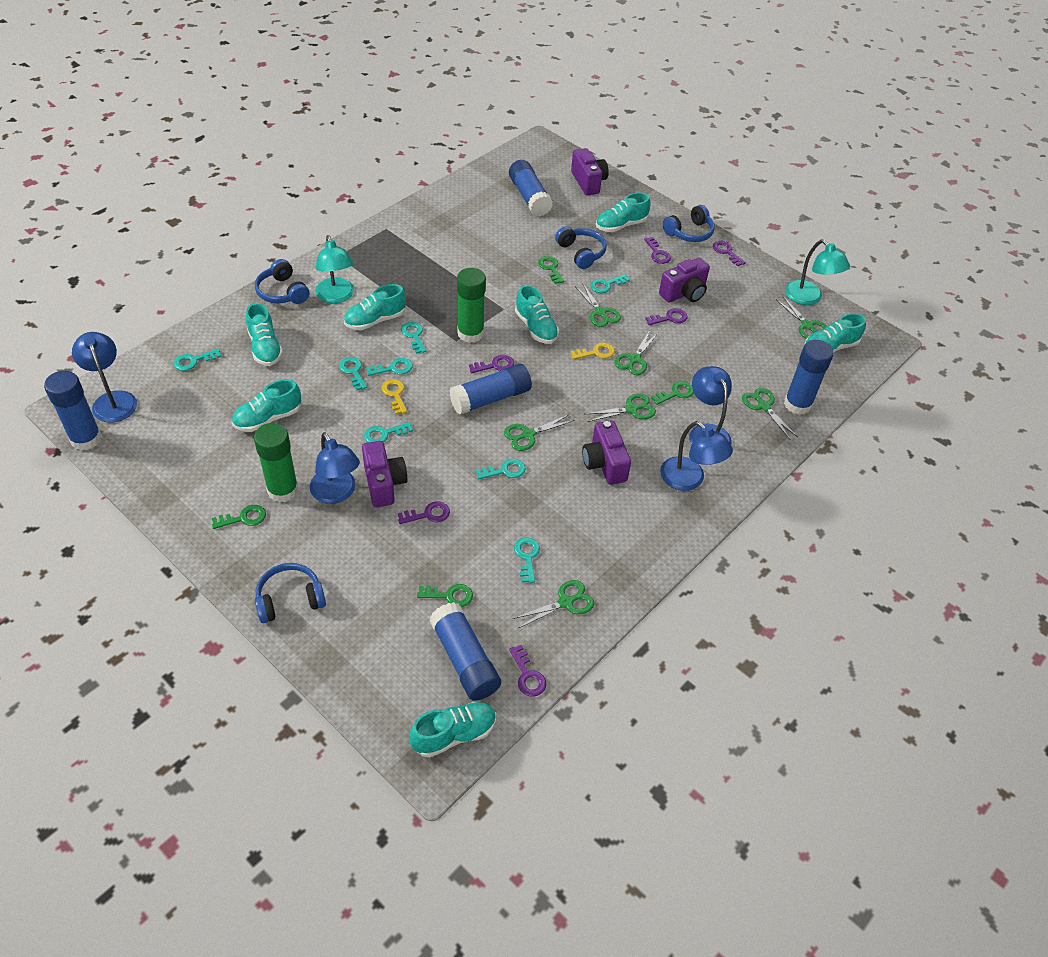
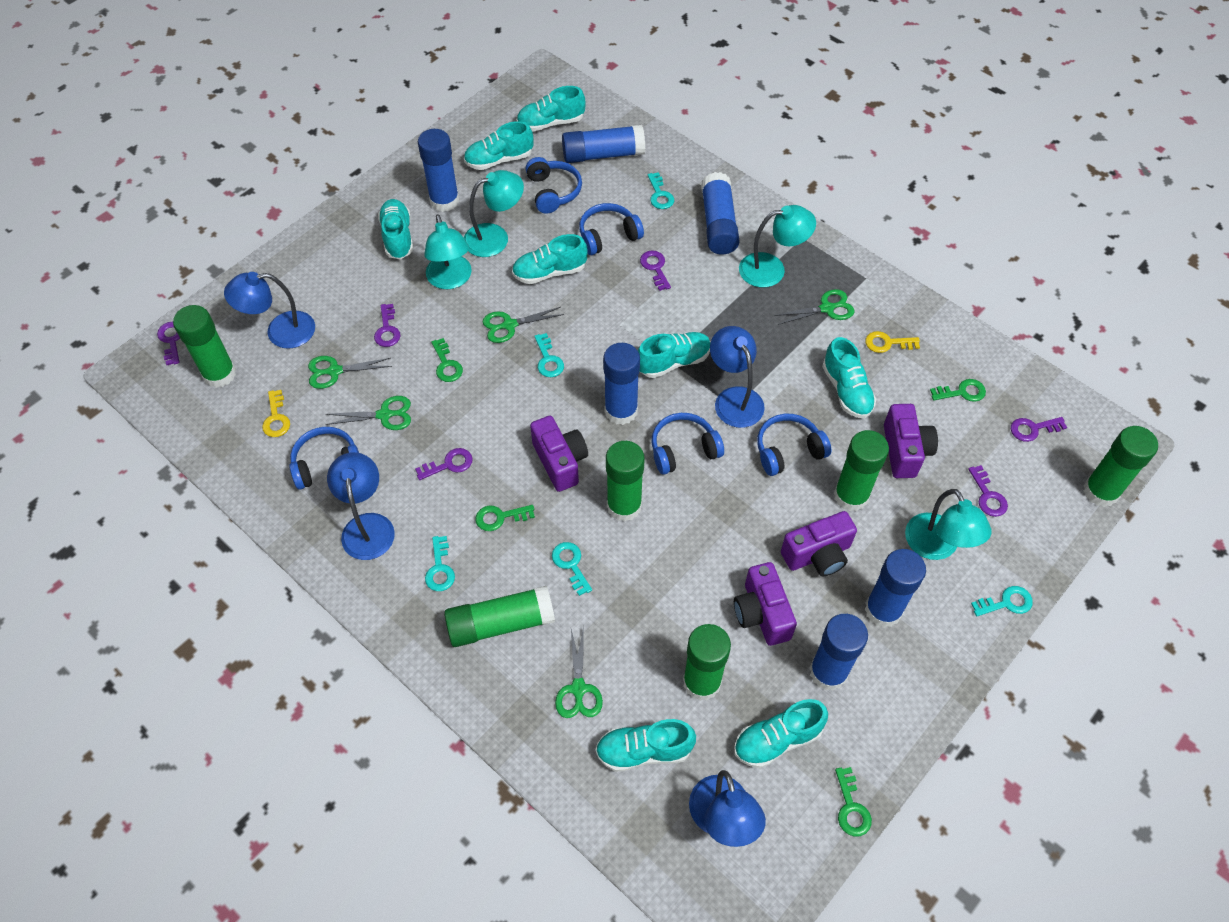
blue glue stick: 5 -> 6
blue headphones: 4 -> 5
green glue stick: 2 -> 6
green scissors: 7 -> 5
turquoise key: 8 -> 5
turquoise lamp: 2 -> 4
turquoise shoe: 7 -> 8

